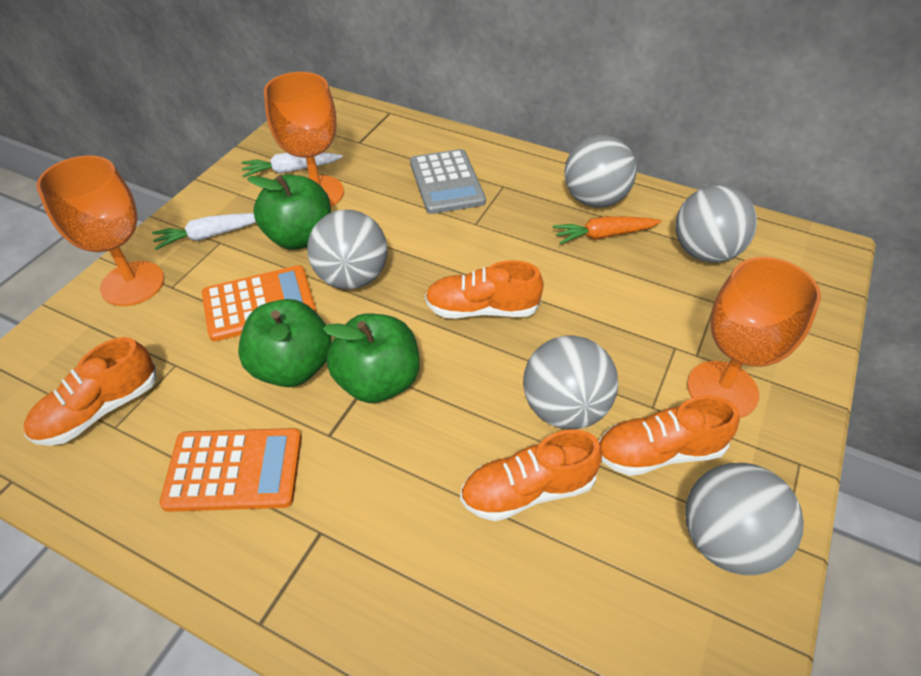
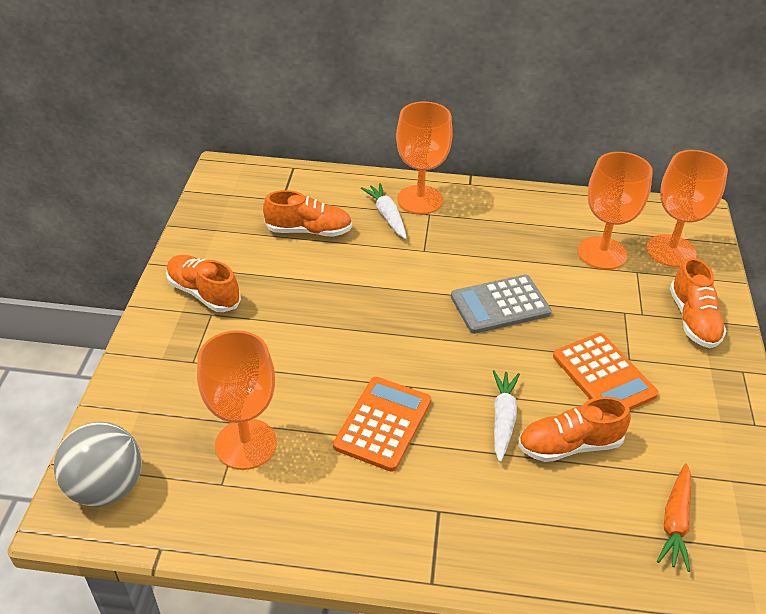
green apple: 3 -> 0
grey ball: 5 -> 1
orange goblet: 3 -> 4

